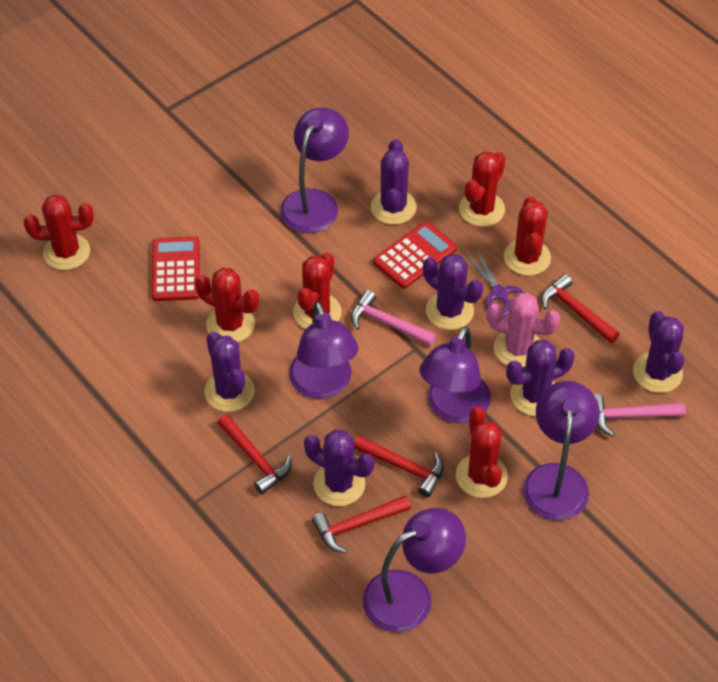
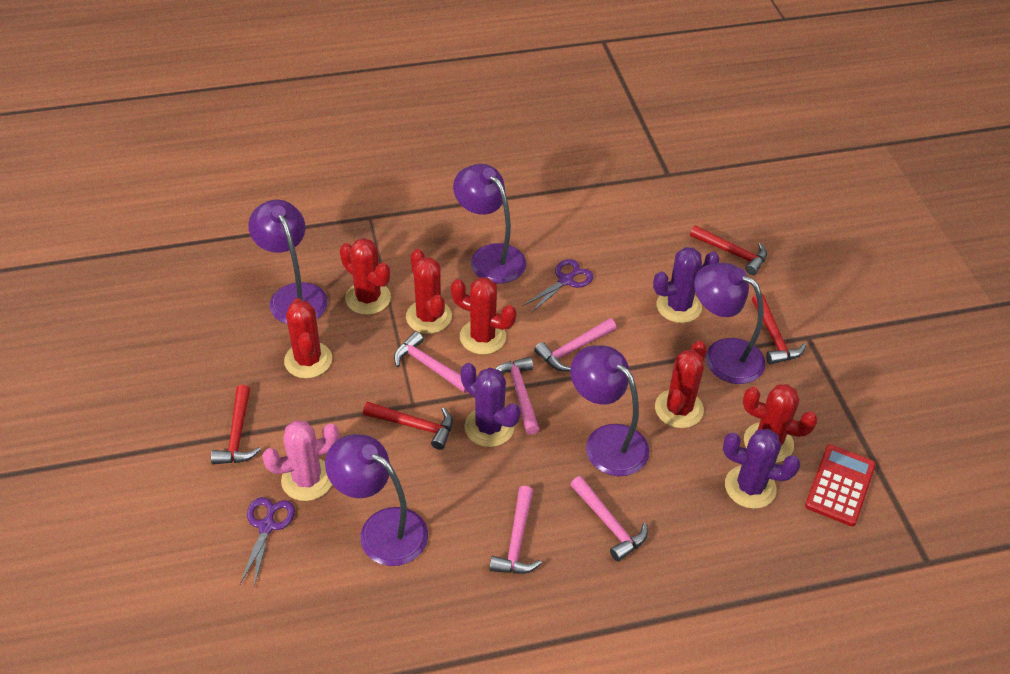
pink hammer: 2 -> 5
purple cactus: 6 -> 3
purple scissors: 1 -> 2
red calculator: 2 -> 1

